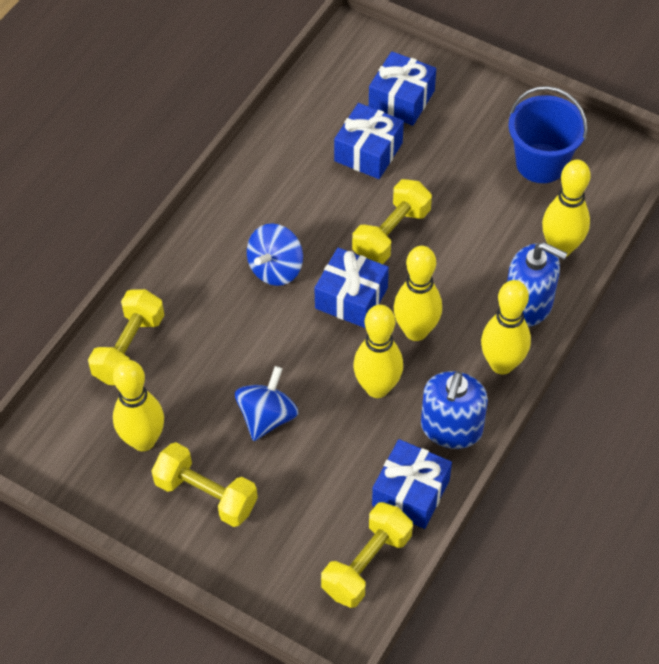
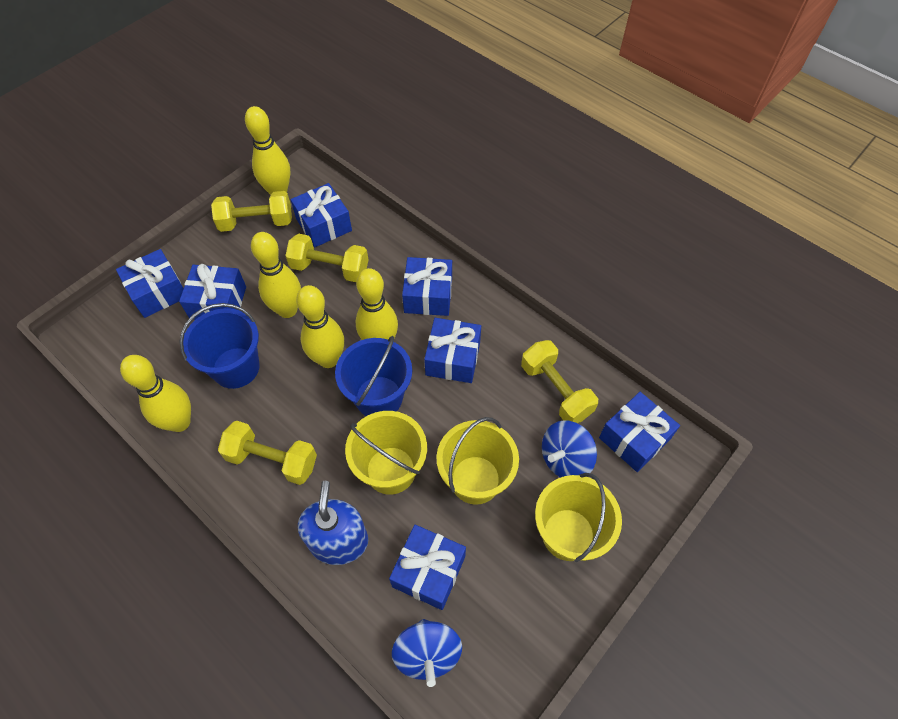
blue bucket: 1 -> 2
blue gift: 4 -> 7
blue soap dispenser: 2 -> 1
yellow bucket: 0 -> 3

